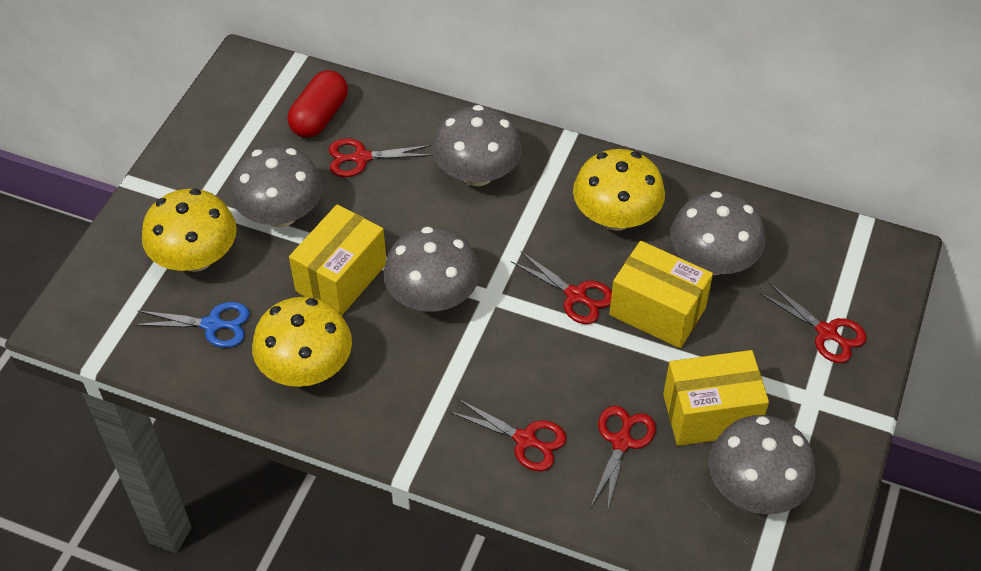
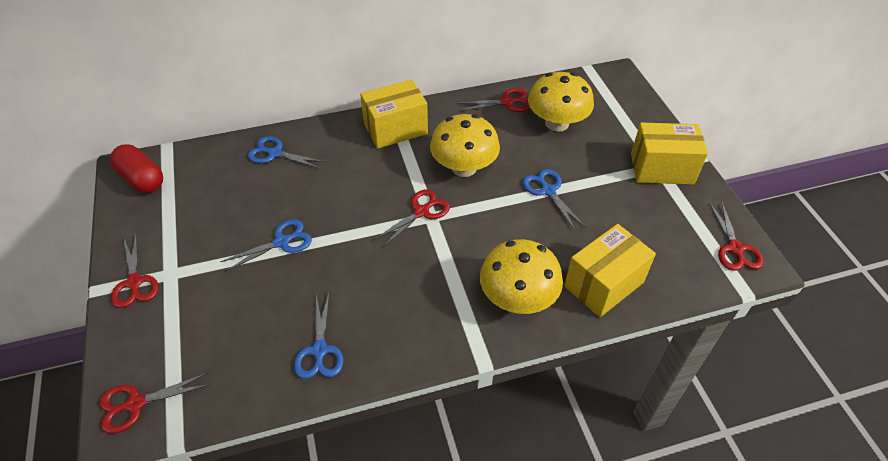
blue scissors: 1 -> 4
grey mushroom: 5 -> 0

